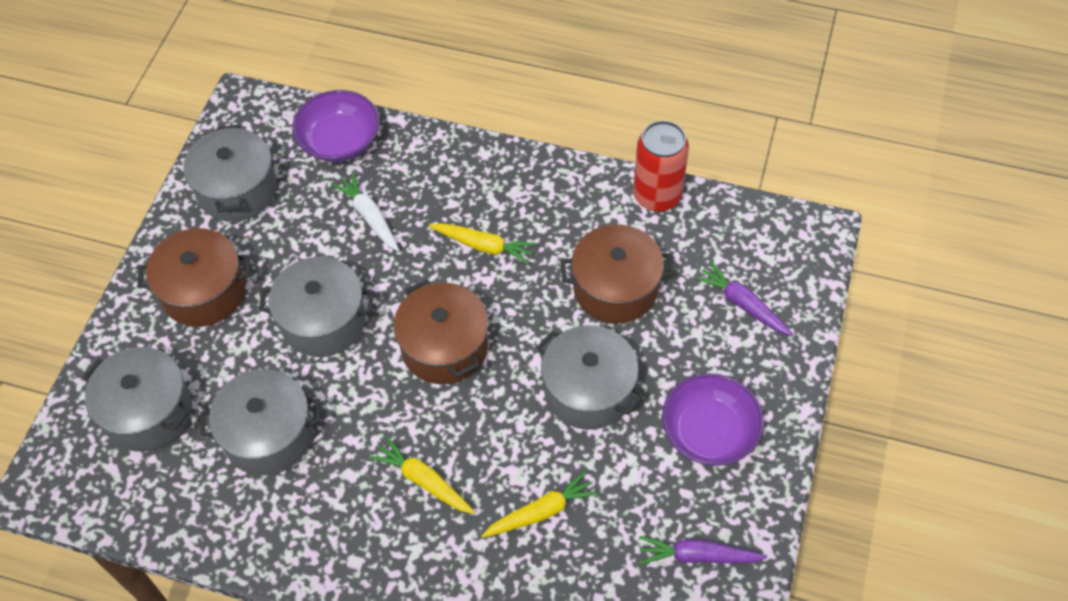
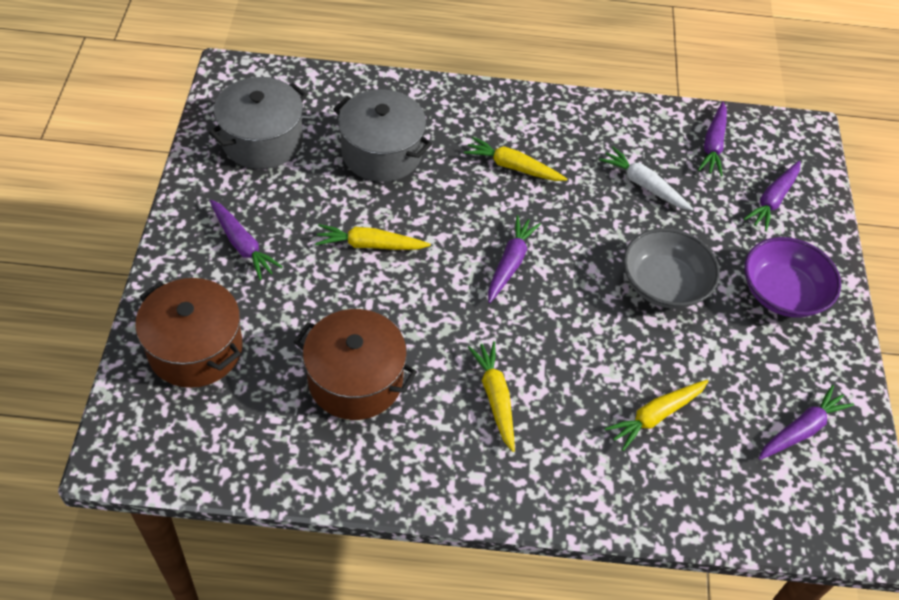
brown pot: 3 -> 2
grey bowl: 0 -> 1
grey pot: 5 -> 2
purple bowl: 2 -> 1
purple carrot: 2 -> 5
red can: 1 -> 0
yellow carrot: 3 -> 4

